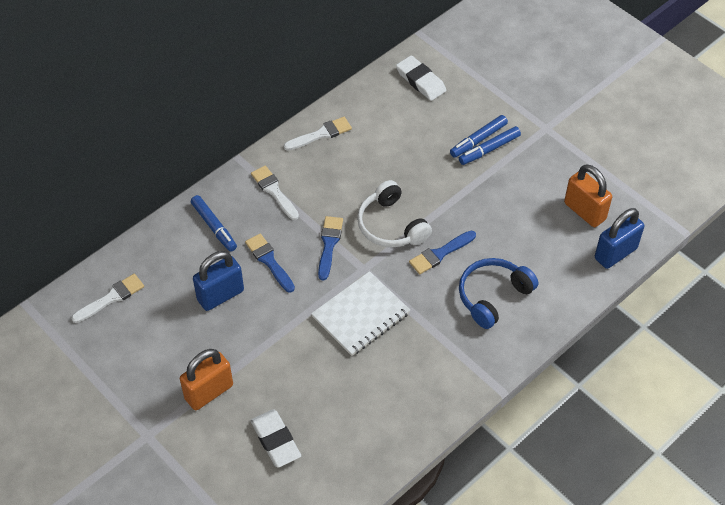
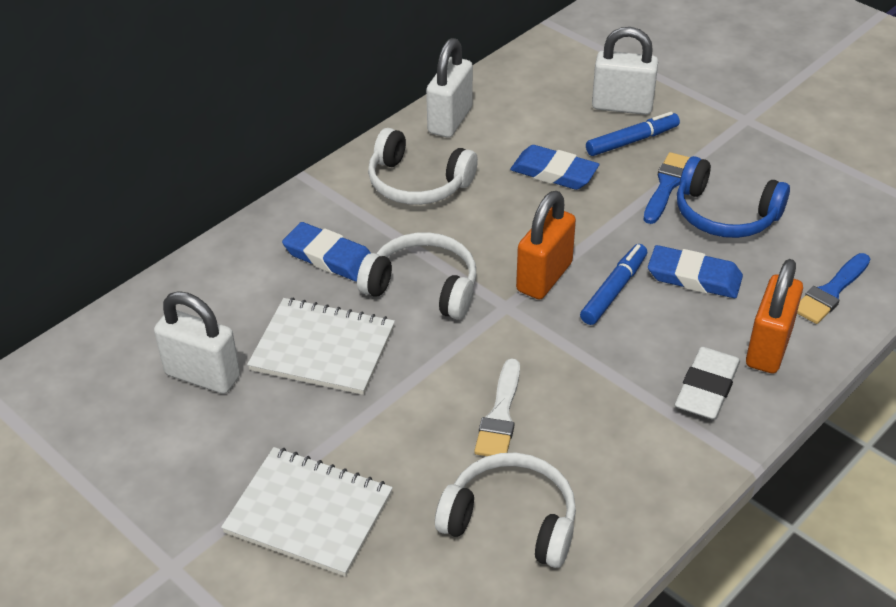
blue brush: 3 -> 2
blue eraser: 0 -> 3
blue marker: 3 -> 2
blue padlock: 2 -> 0
white brush: 3 -> 1
white eraser: 2 -> 1
white headphones: 1 -> 3
white notebook: 1 -> 2
white padlock: 0 -> 3

